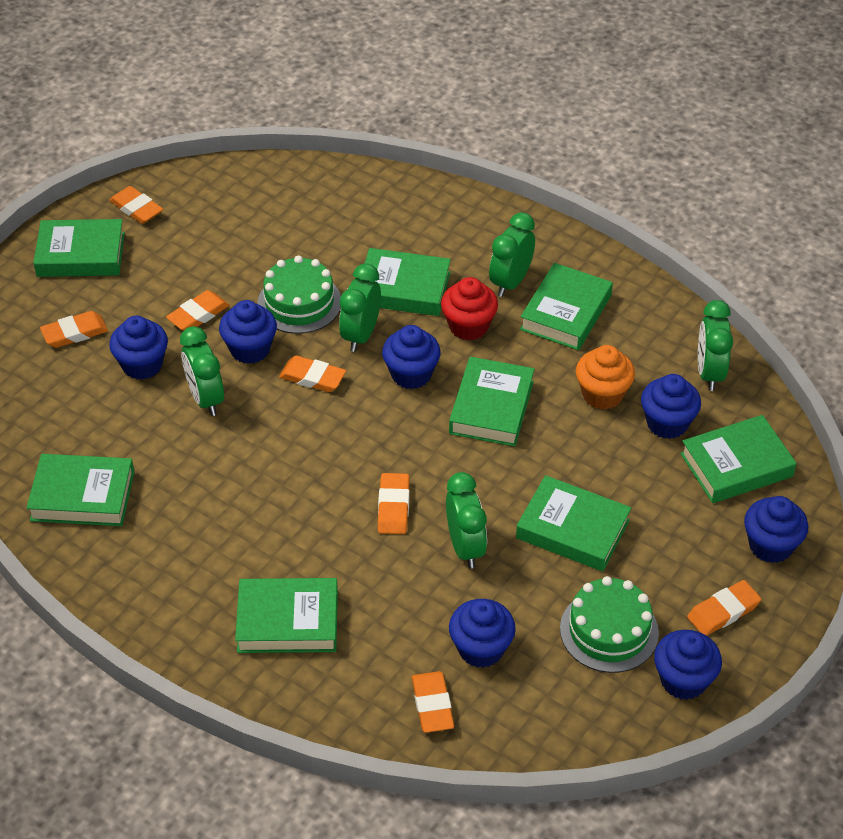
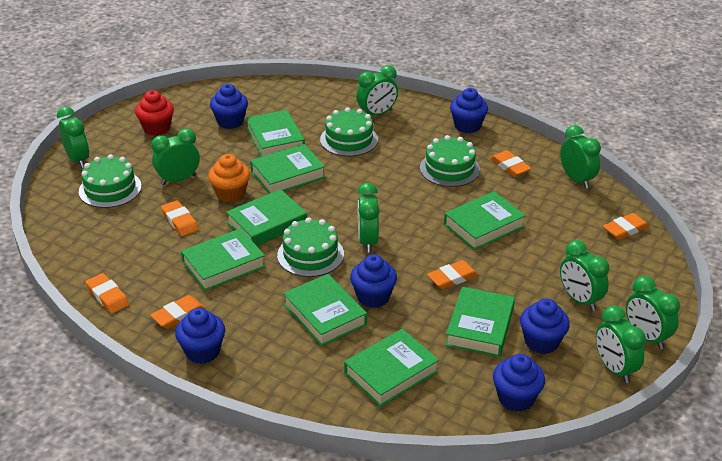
blue cupcake: 7 -> 6
green cake: 2 -> 4
green clock: 5 -> 8
orange eraser: 7 -> 6

